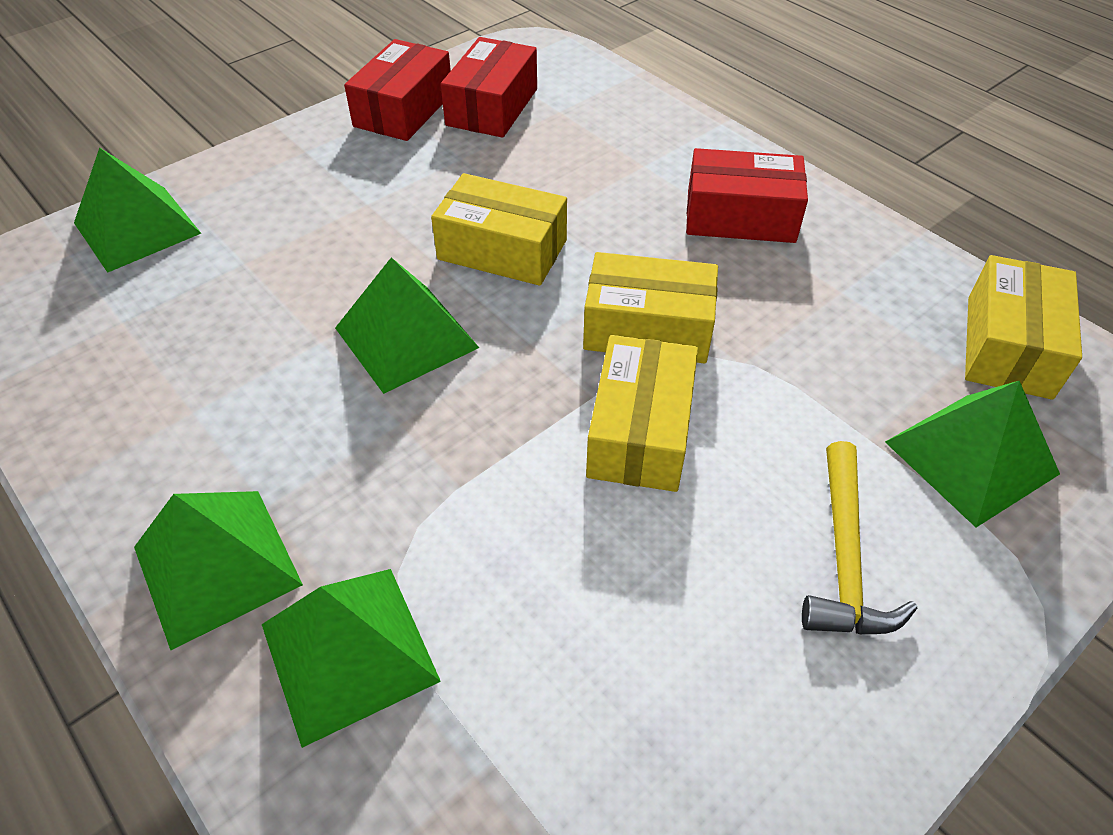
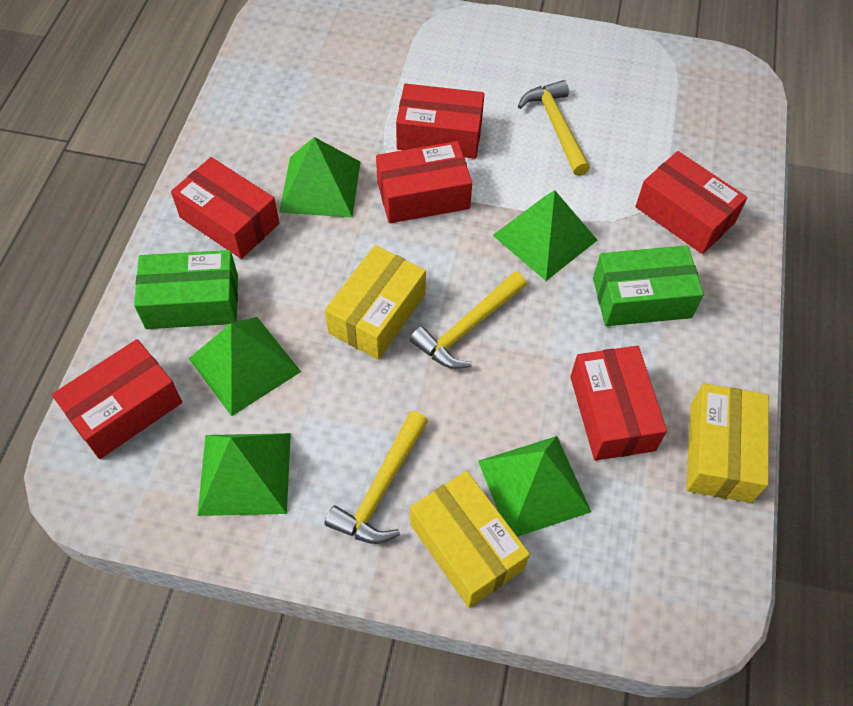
green box: 0 -> 2
red box: 3 -> 6
yellow box: 4 -> 3
yellow hammer: 1 -> 3

